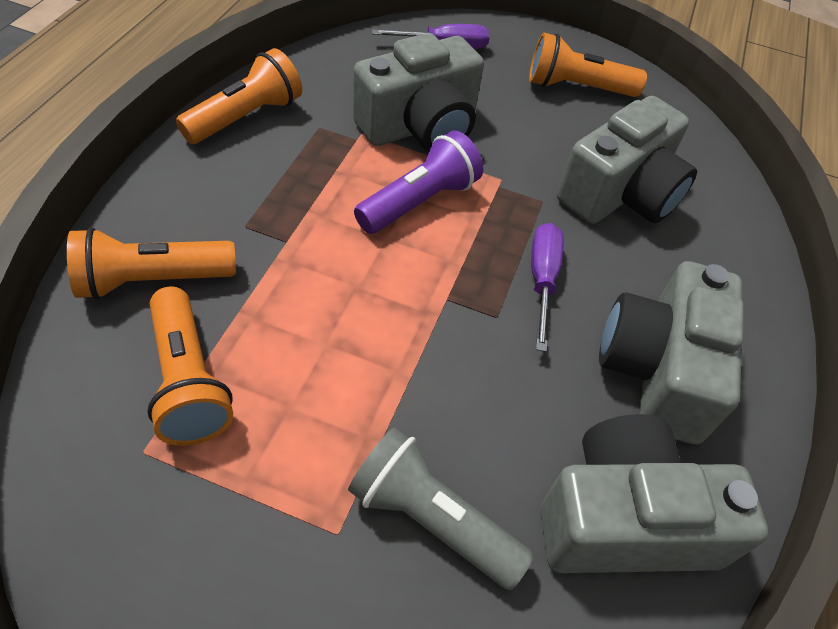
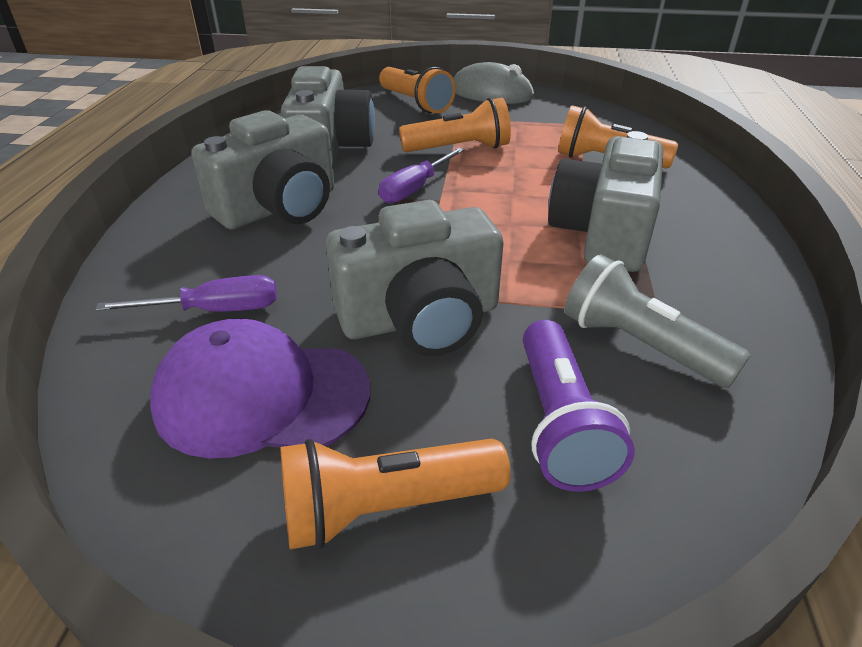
grey mouse: 0 -> 1
purple cap: 0 -> 1

